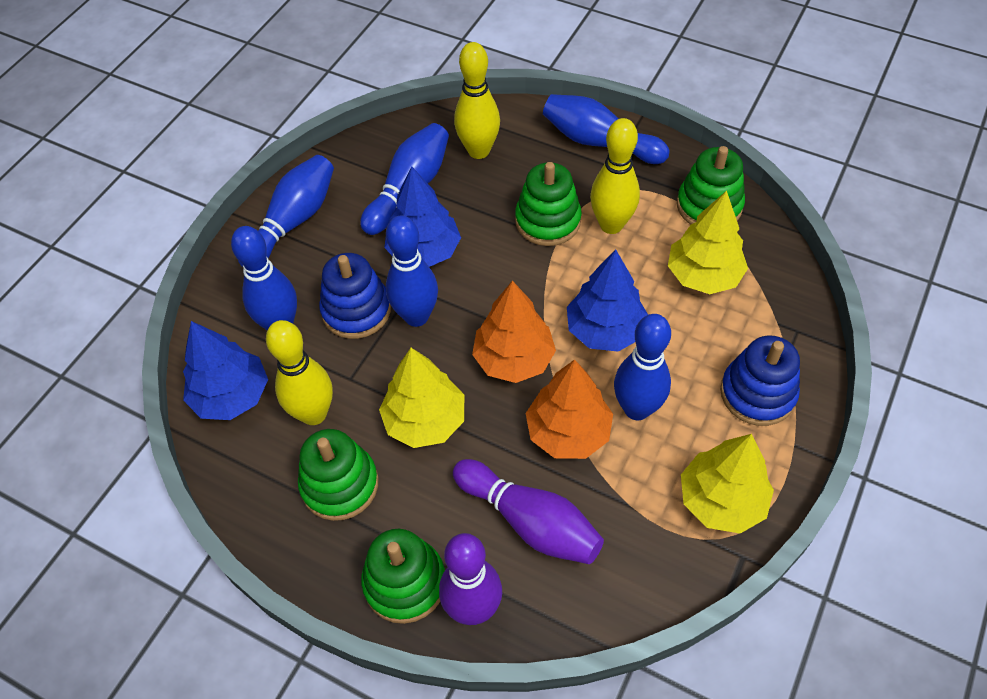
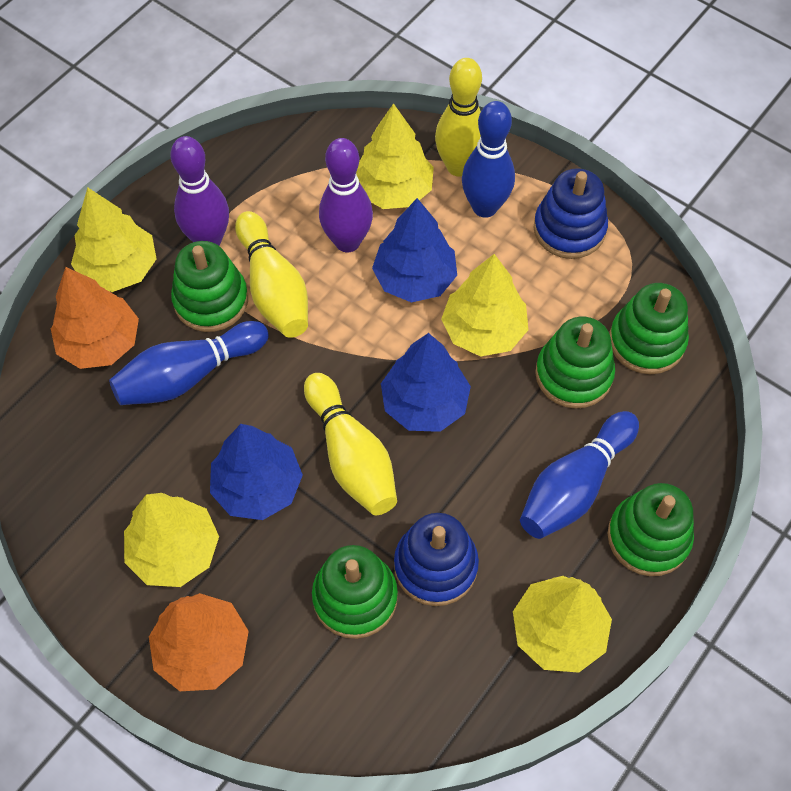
blue bowling pin: 6 -> 3
green stacking toy: 4 -> 5
yellow tree: 3 -> 5

